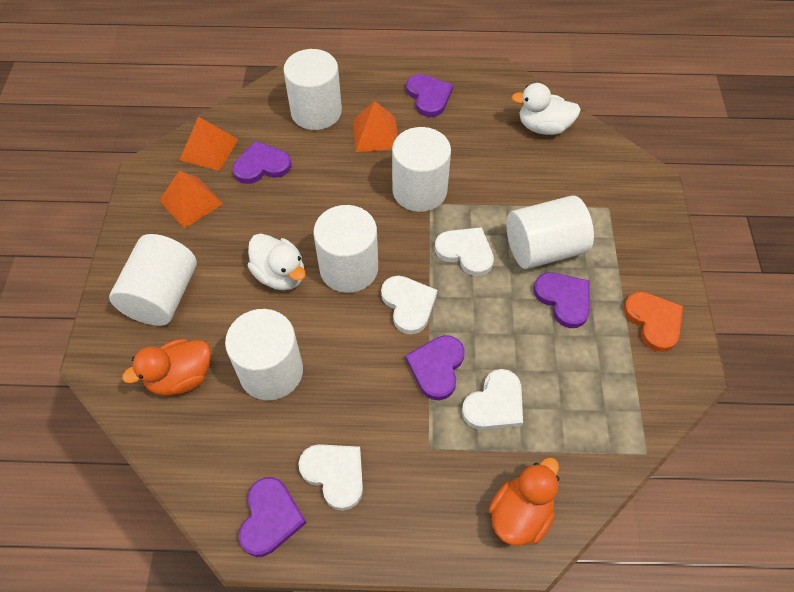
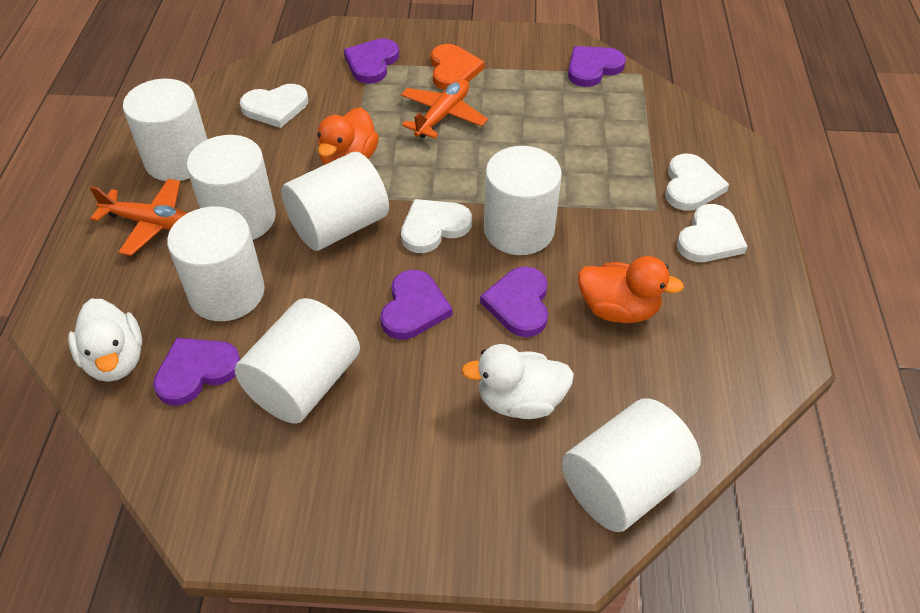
orange plane: 0 -> 2
orange pyramid: 3 -> 0
white cylinder: 6 -> 7

